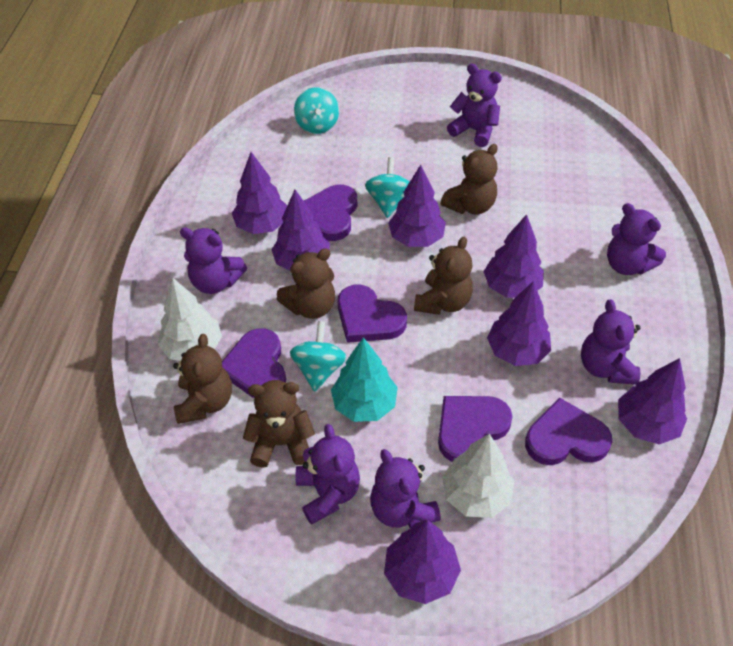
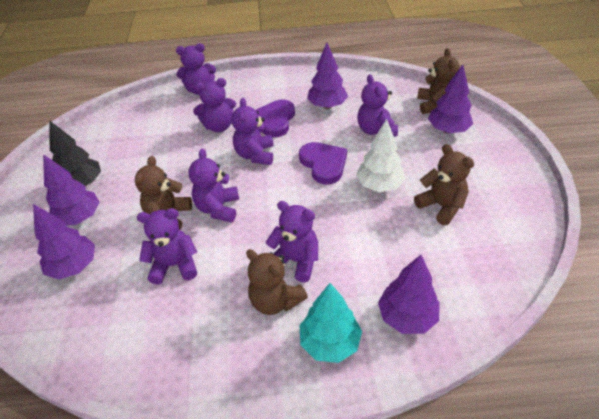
black tree: 0 -> 1
brown teddy bear: 5 -> 4
purple heart: 5 -> 2
purple teddy bear: 6 -> 7
purple tree: 7 -> 5
turquoise spinning top: 3 -> 0
white tree: 2 -> 1

